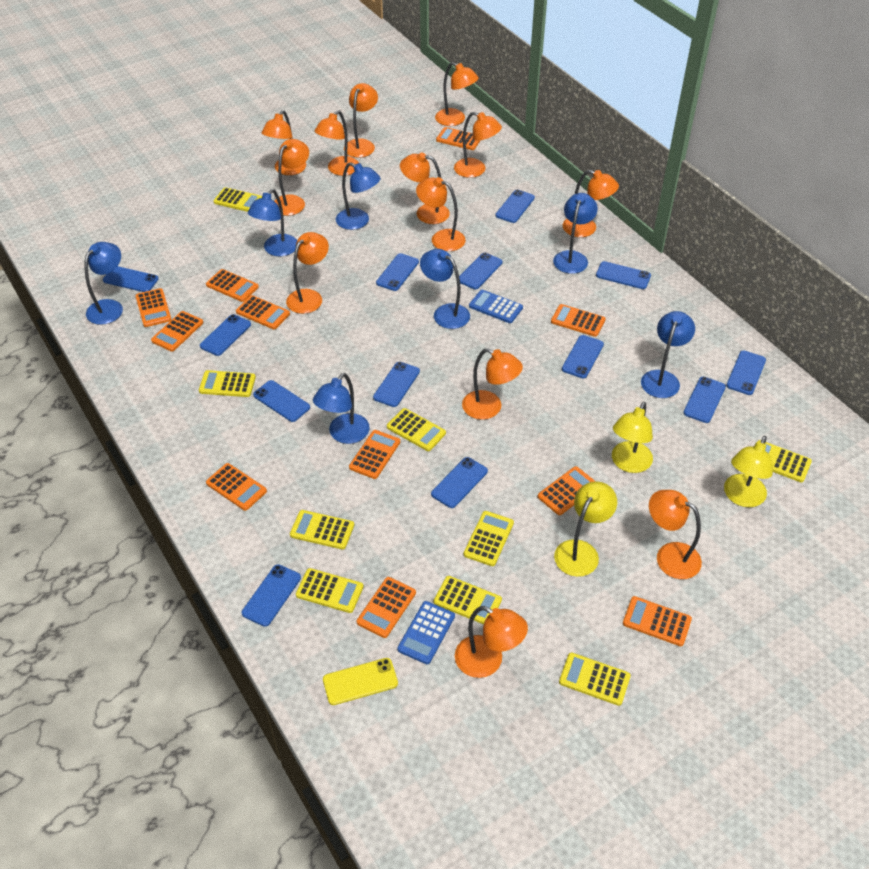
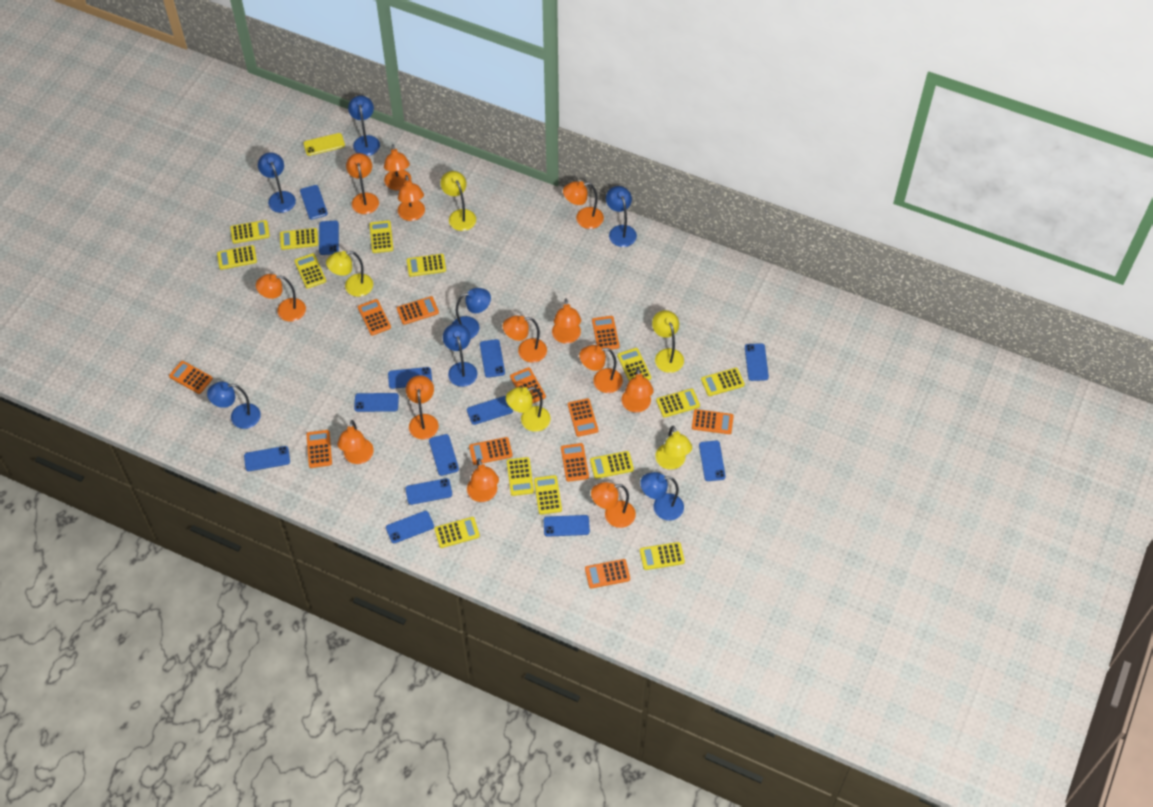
blue calculator: 2 -> 0
yellow calculator: 9 -> 14
yellow lamp: 3 -> 5

